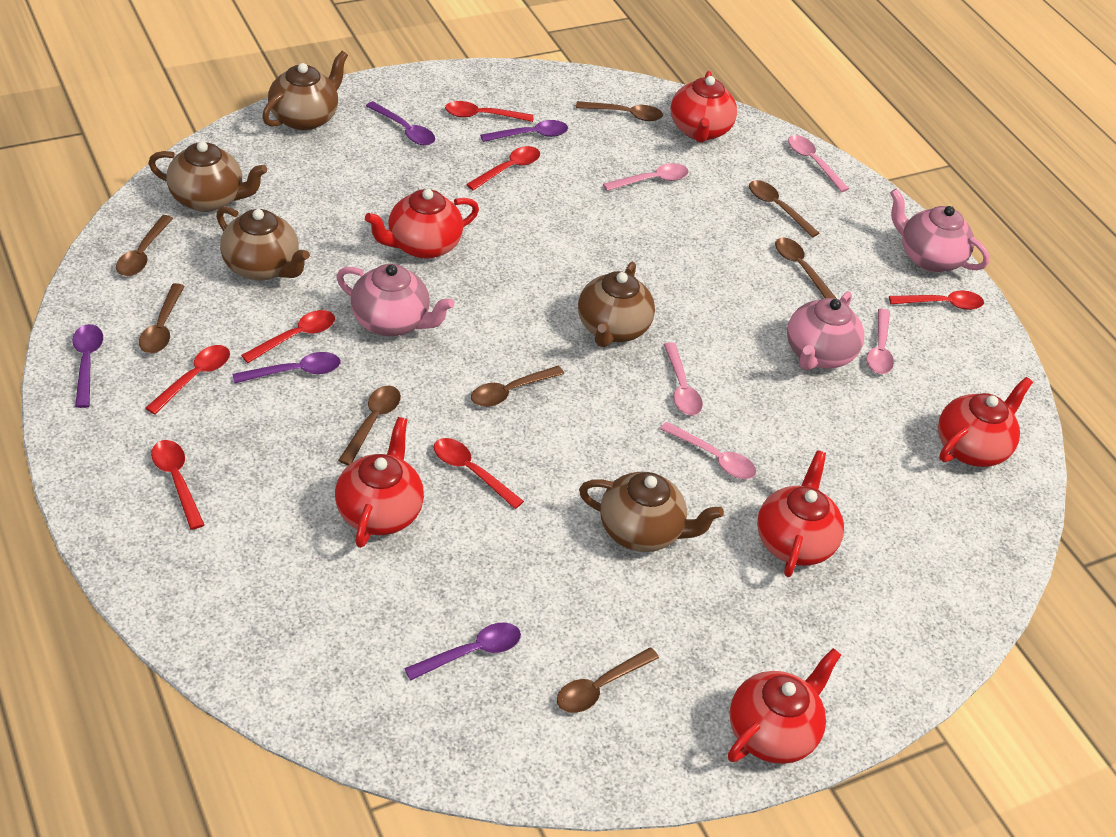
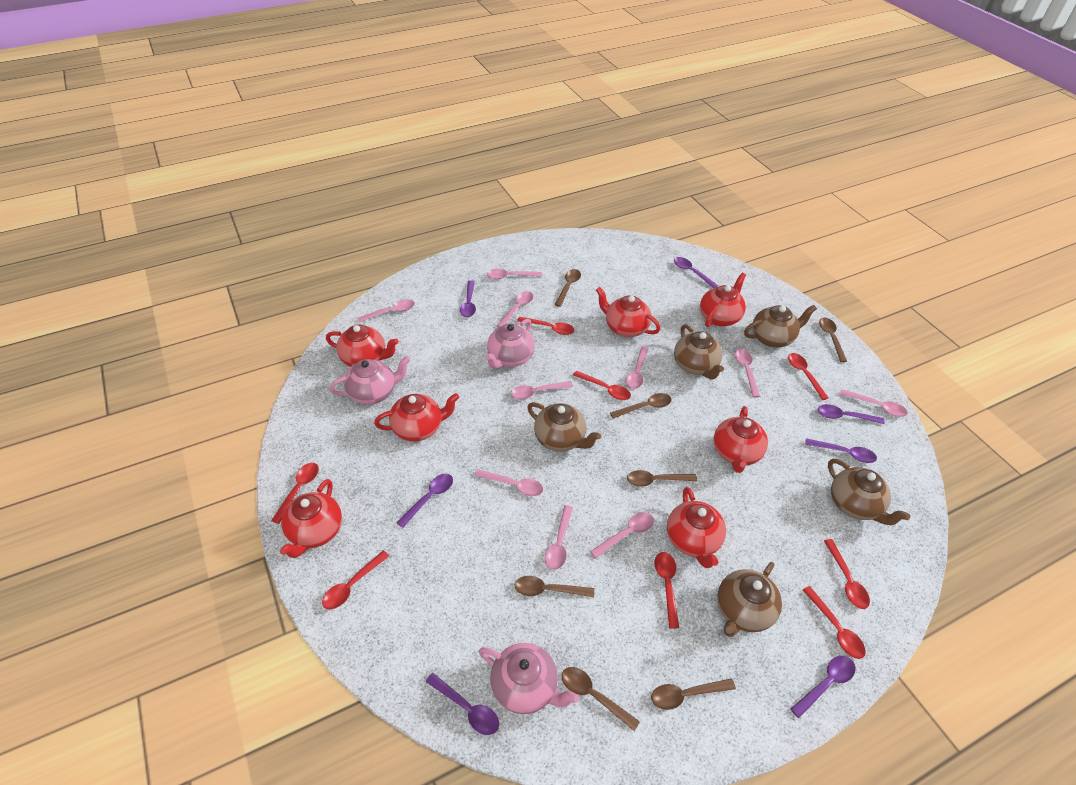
brown spoon: 8 -> 7
pink spoon: 5 -> 10
purple spoon: 5 -> 7
red spoon: 7 -> 8
red teapot: 6 -> 7

